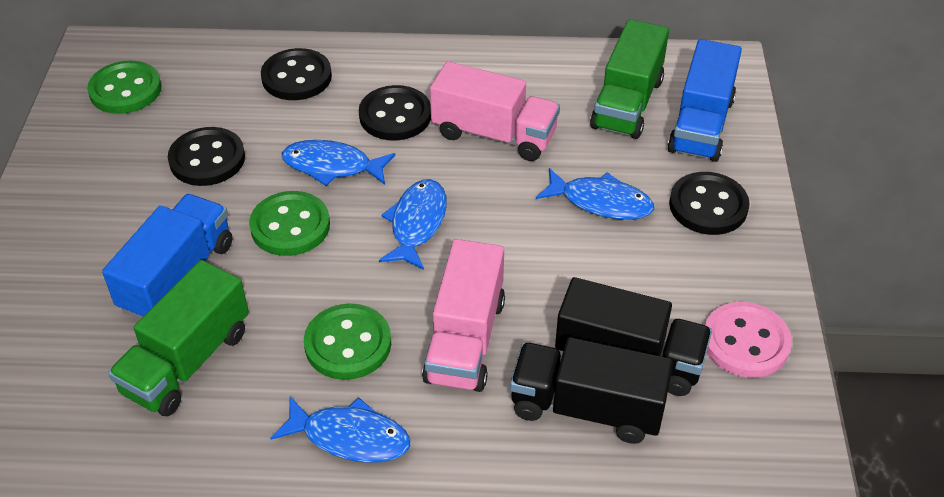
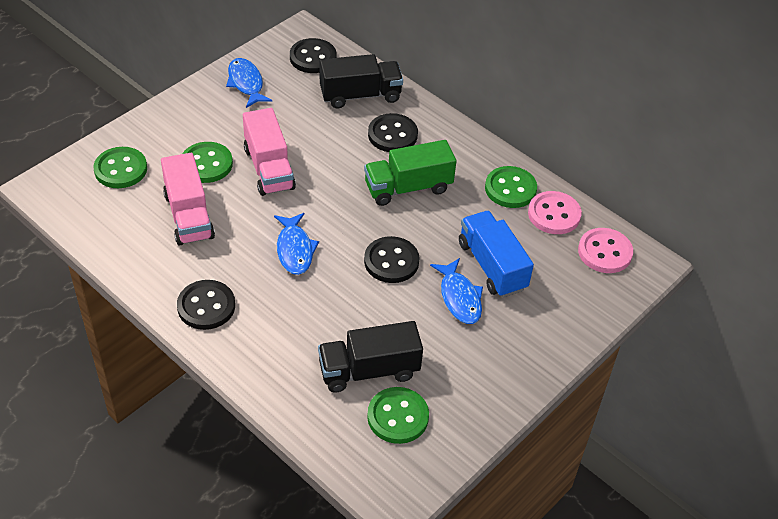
blue fish: 4 -> 3
blue truck: 2 -> 1
green button: 3 -> 4
green truck: 2 -> 1
pink button: 1 -> 2

